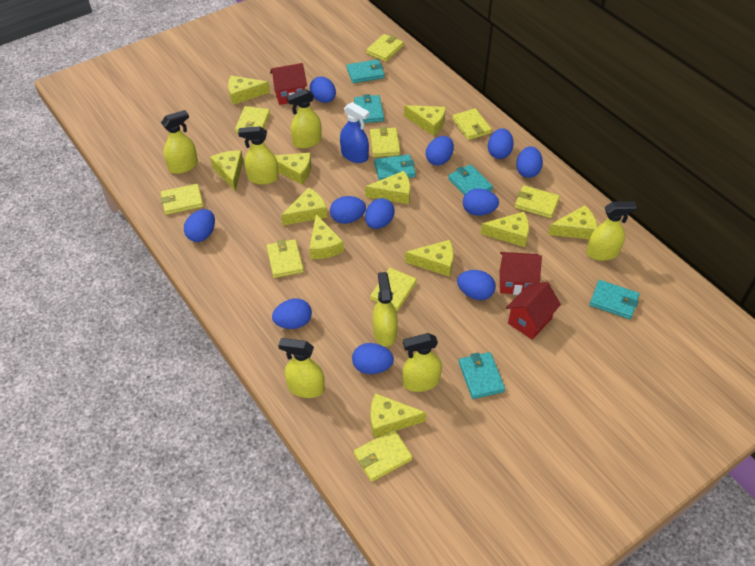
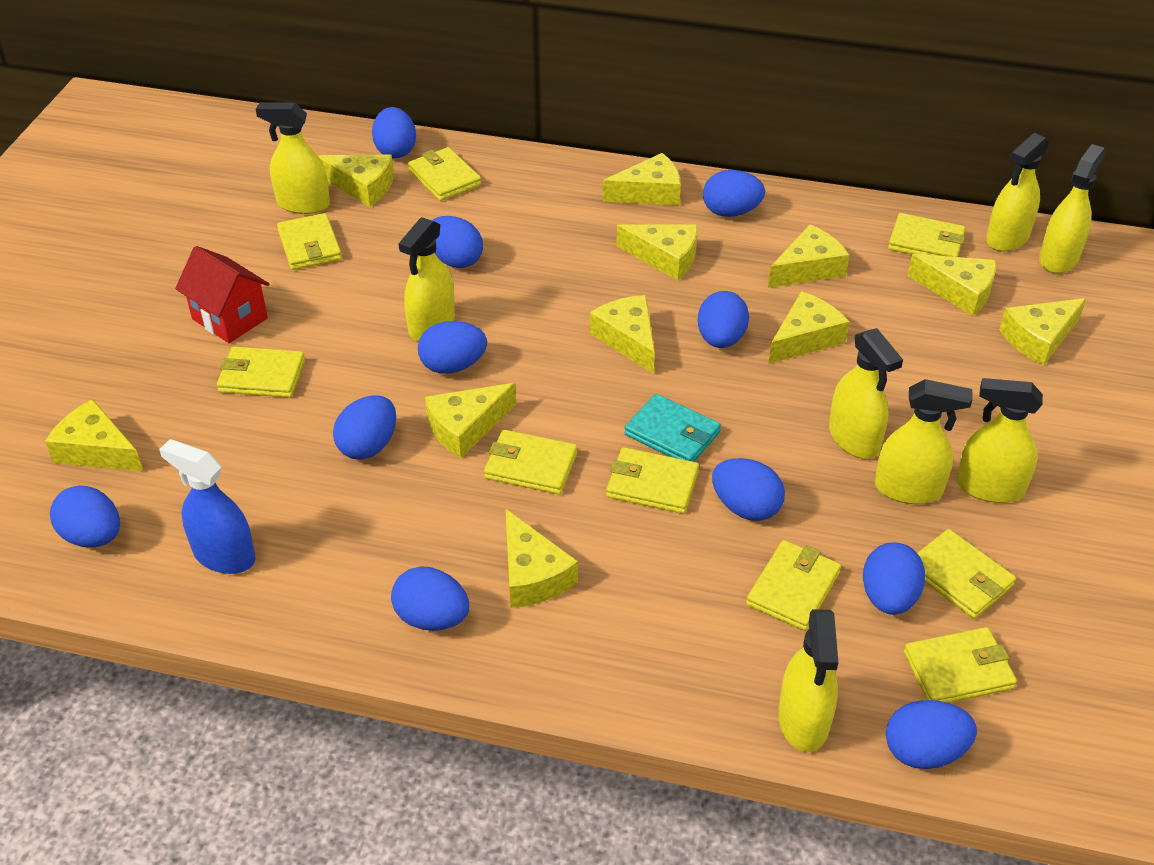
red house: 3 -> 1
turquoise wallet: 6 -> 1
yellow spray bottle: 7 -> 8

